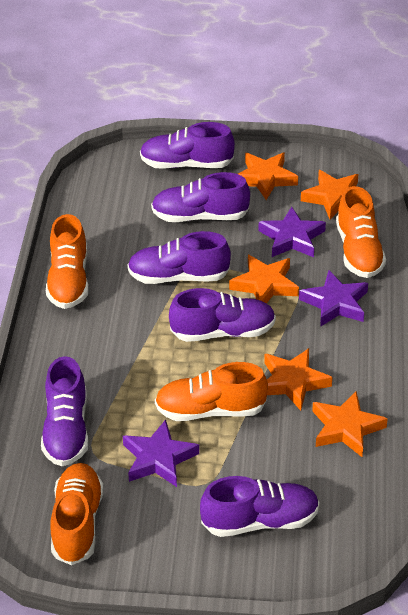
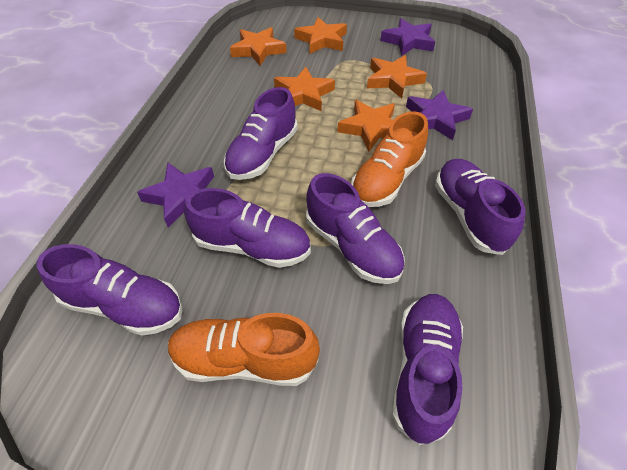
orange shoe: 4 -> 2

